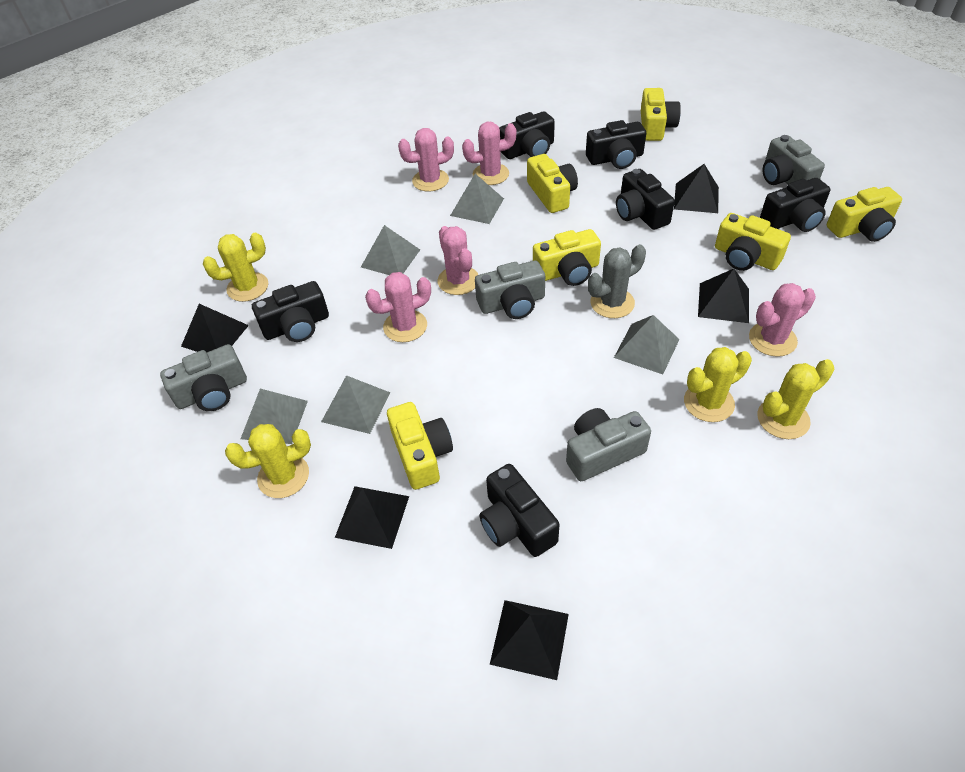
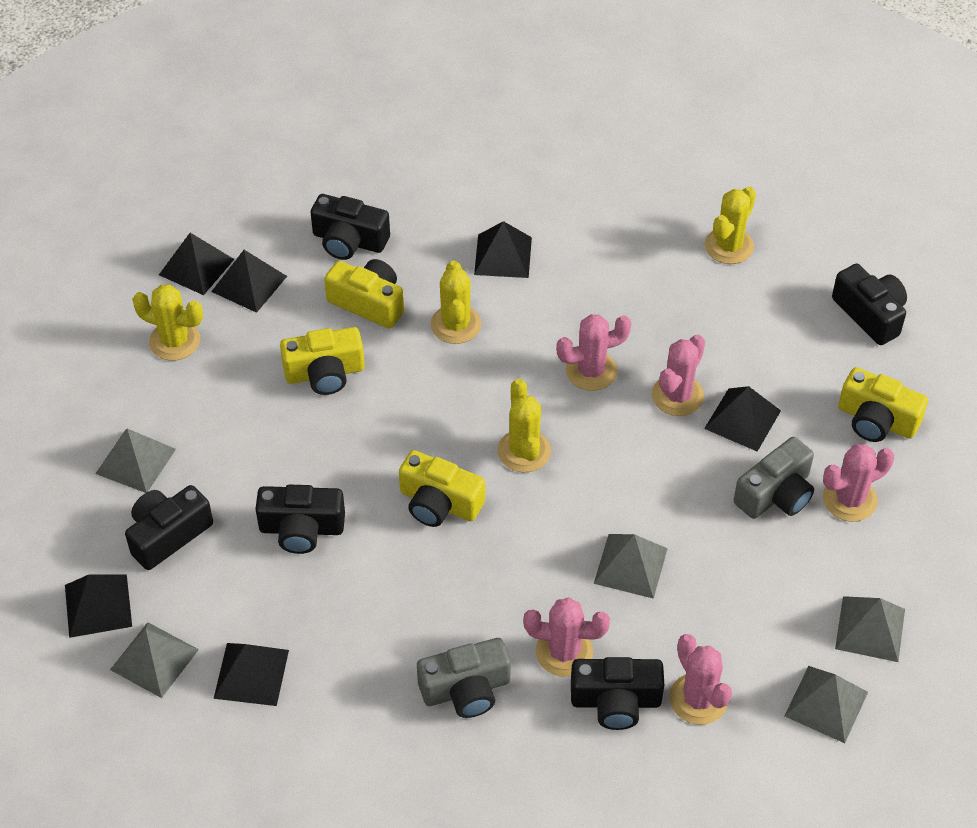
black camera: 6 -> 5
black pyramid: 5 -> 6
grey cactus: 1 -> 0
grey camera: 4 -> 2
yellow camera: 6 -> 4

